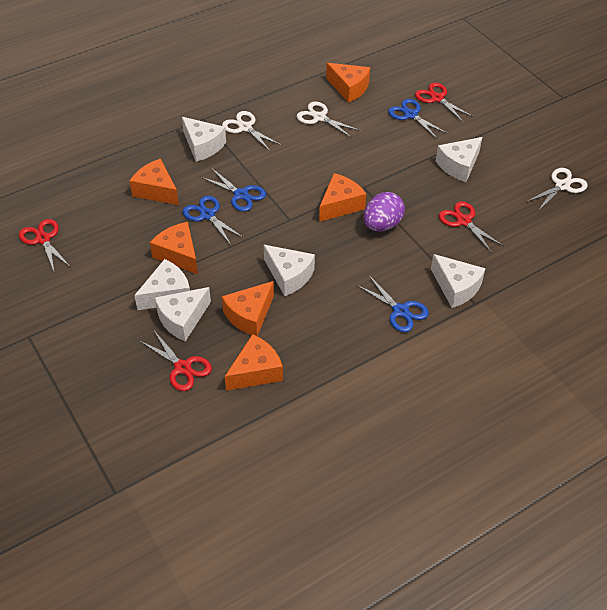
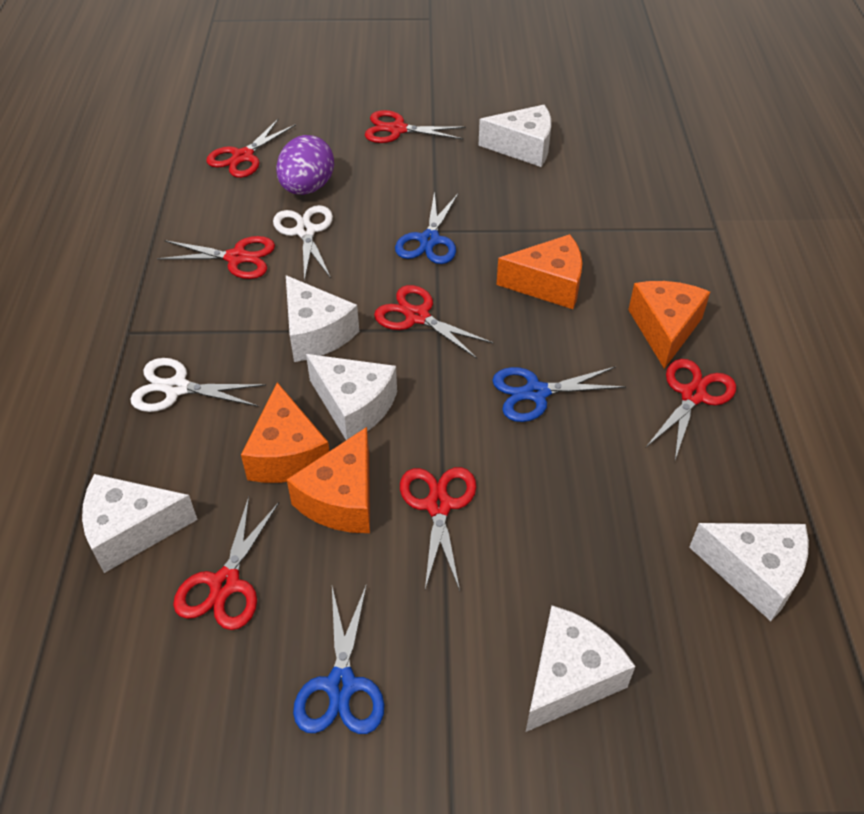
blue scissors: 4 -> 3
orange cheese: 6 -> 4
red scissors: 4 -> 7
white scissors: 3 -> 2

